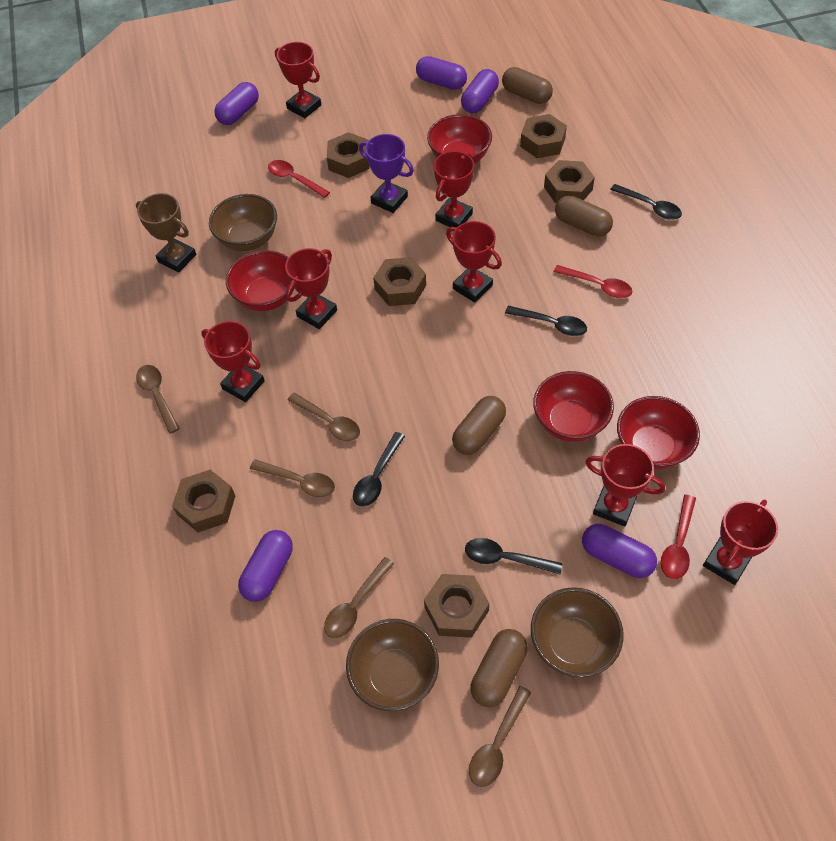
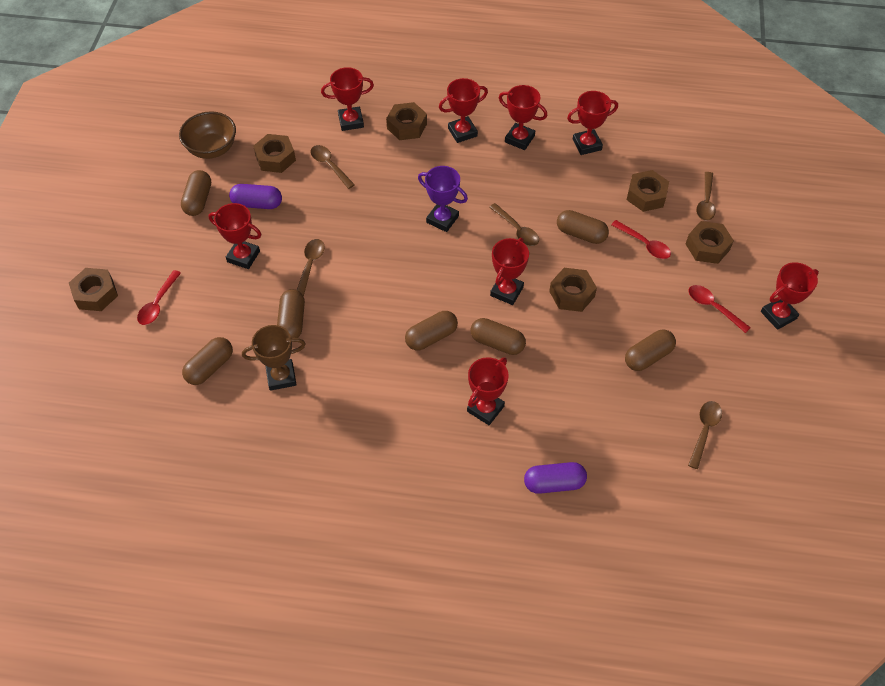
black spoon: 4 -> 0
brown bowl: 3 -> 1
brown capsule: 4 -> 7
purple capsule: 5 -> 2
red bowl: 4 -> 0
red trophy: 7 -> 8

